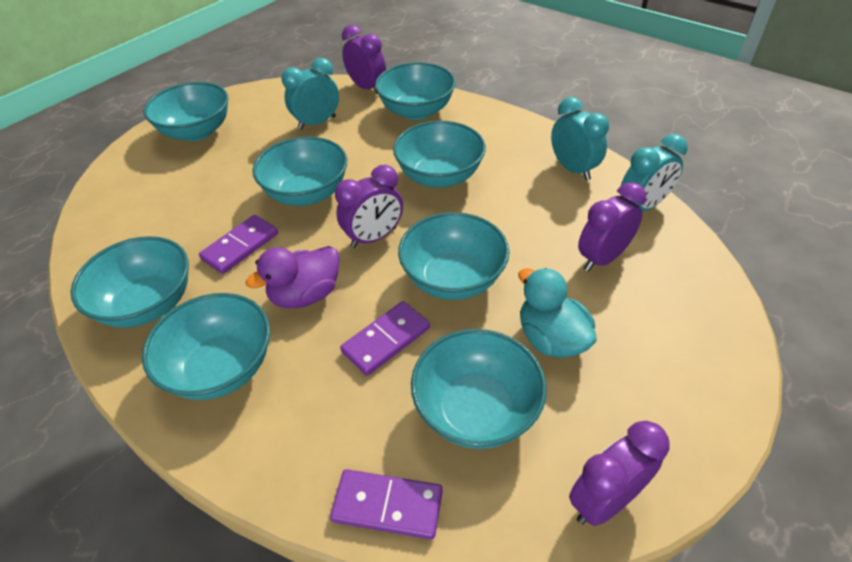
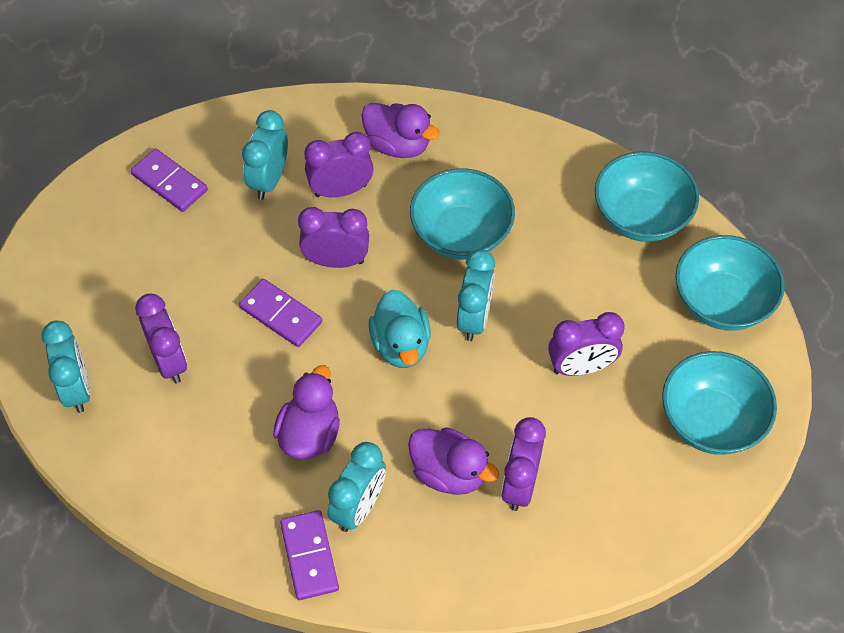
purple clock: 4 -> 5
purple duck: 1 -> 3
turquoise bowl: 8 -> 4
turquoise clock: 3 -> 4

